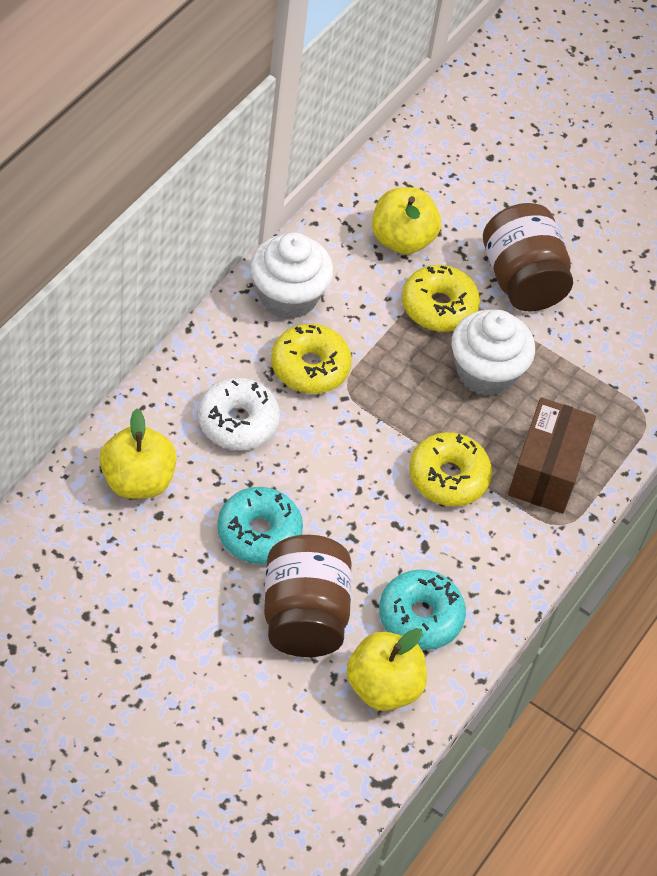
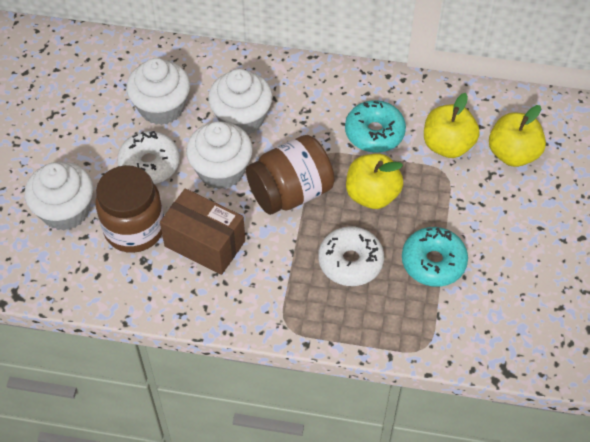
white cupcake: 2 -> 4
white donut: 1 -> 2
yellow donut: 3 -> 0

